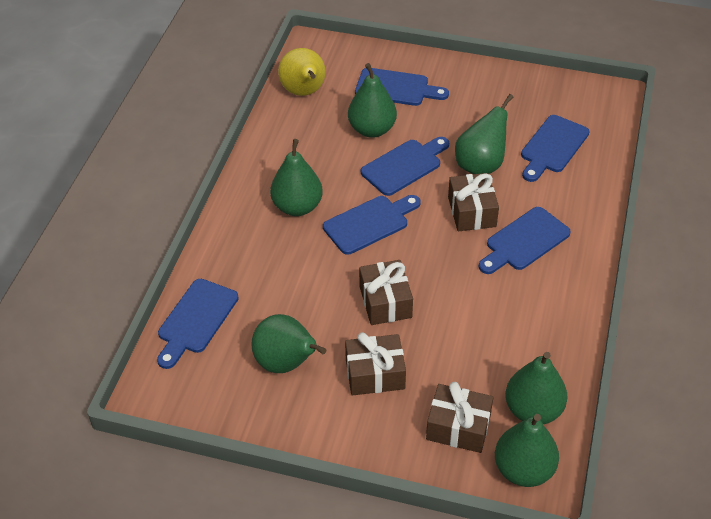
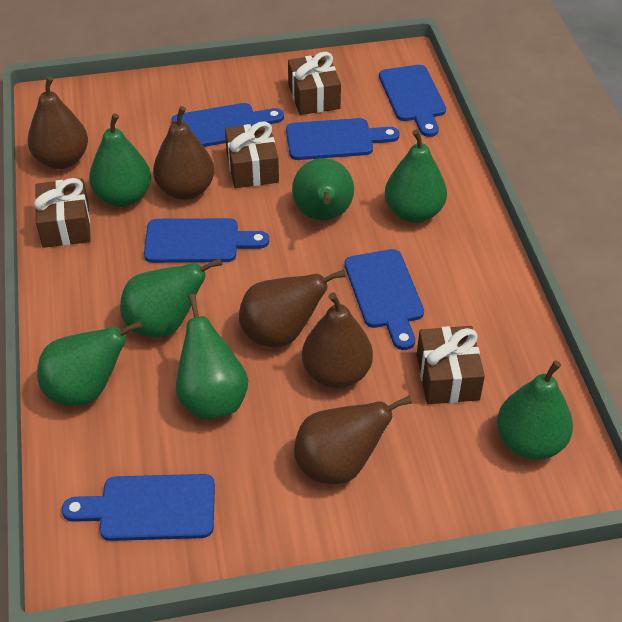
brown pear: 0 -> 5
green pear: 6 -> 7
yellow pear: 1 -> 0

